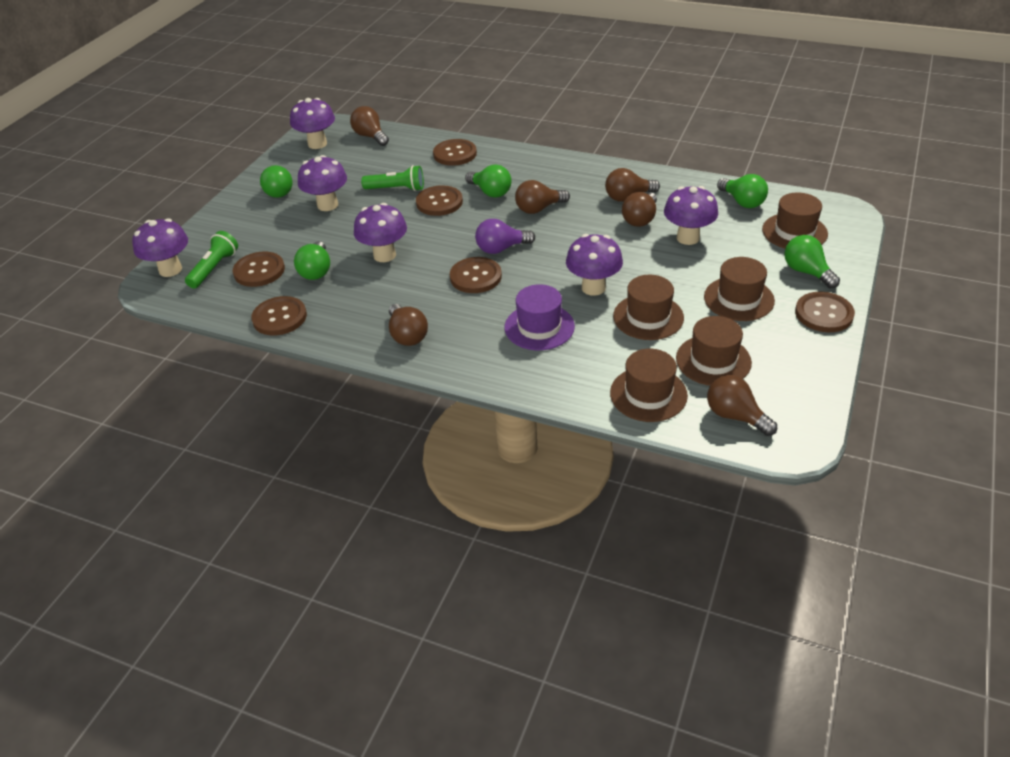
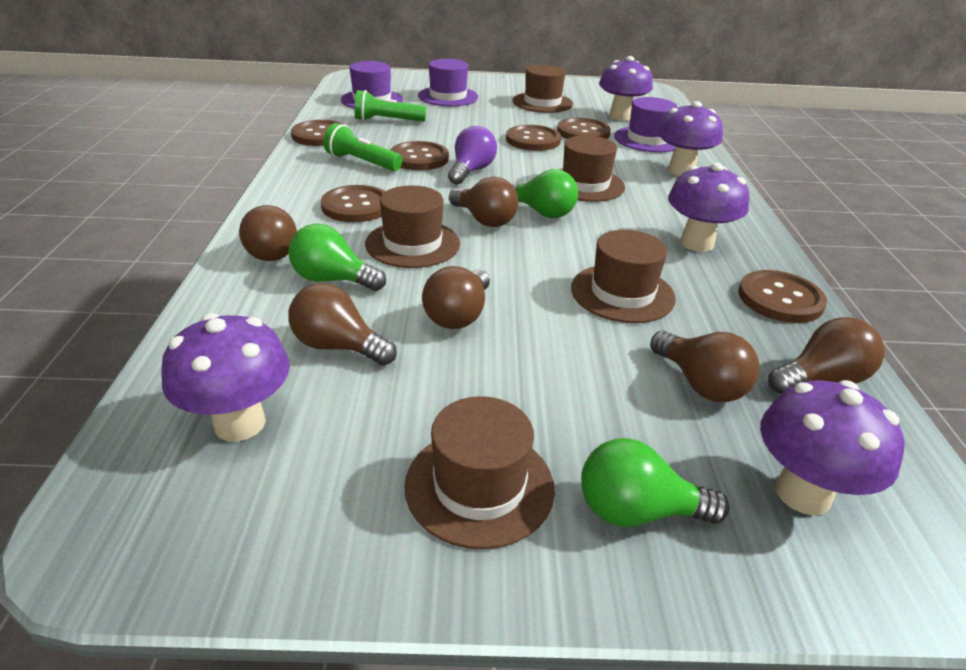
green light bulb: 5 -> 3
purple hat: 1 -> 3
purple mushroom: 6 -> 5

